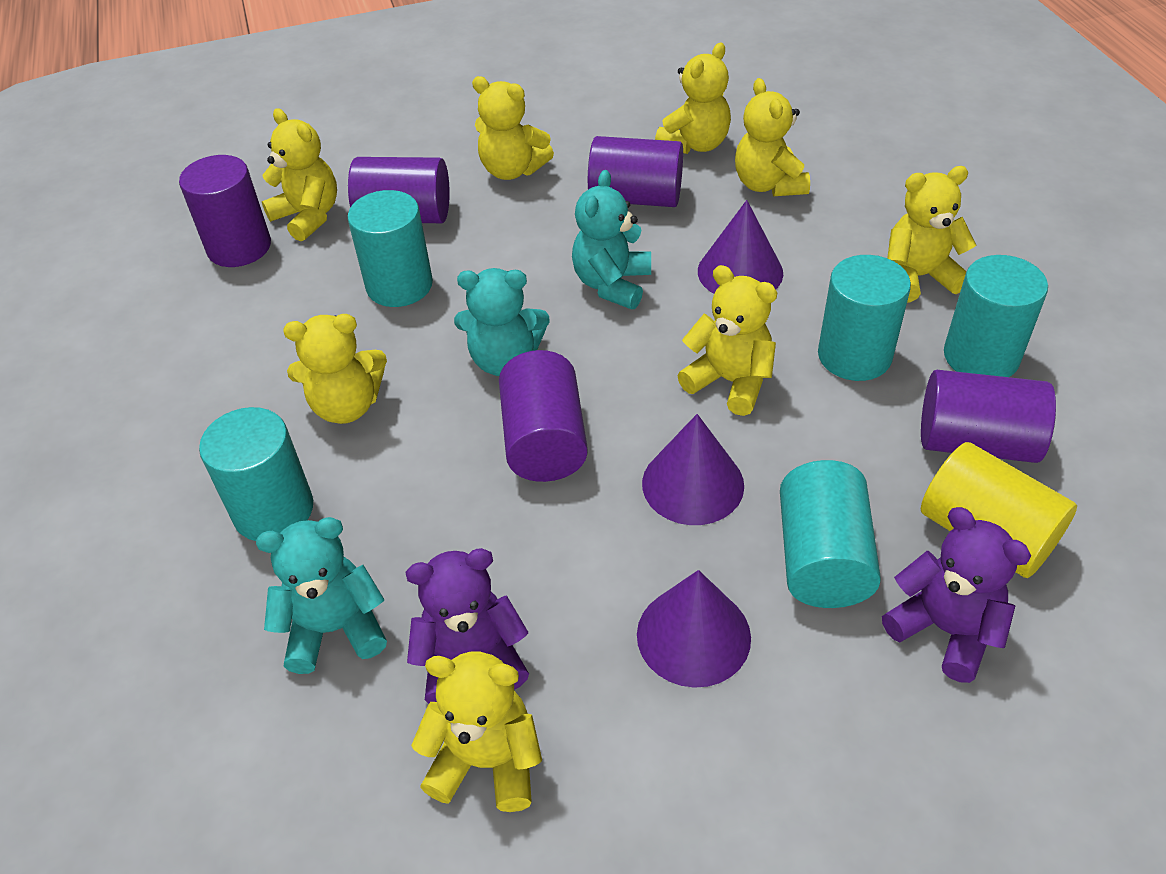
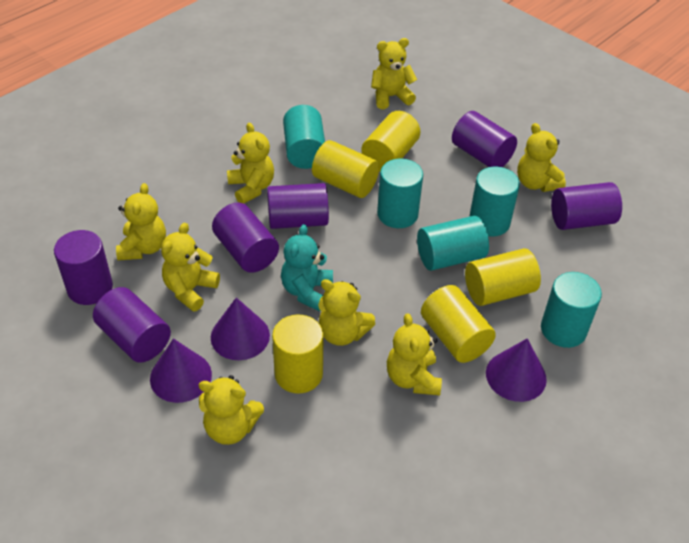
purple cylinder: 5 -> 6
purple teddy bear: 2 -> 0
turquoise teddy bear: 3 -> 1
yellow cylinder: 1 -> 5

